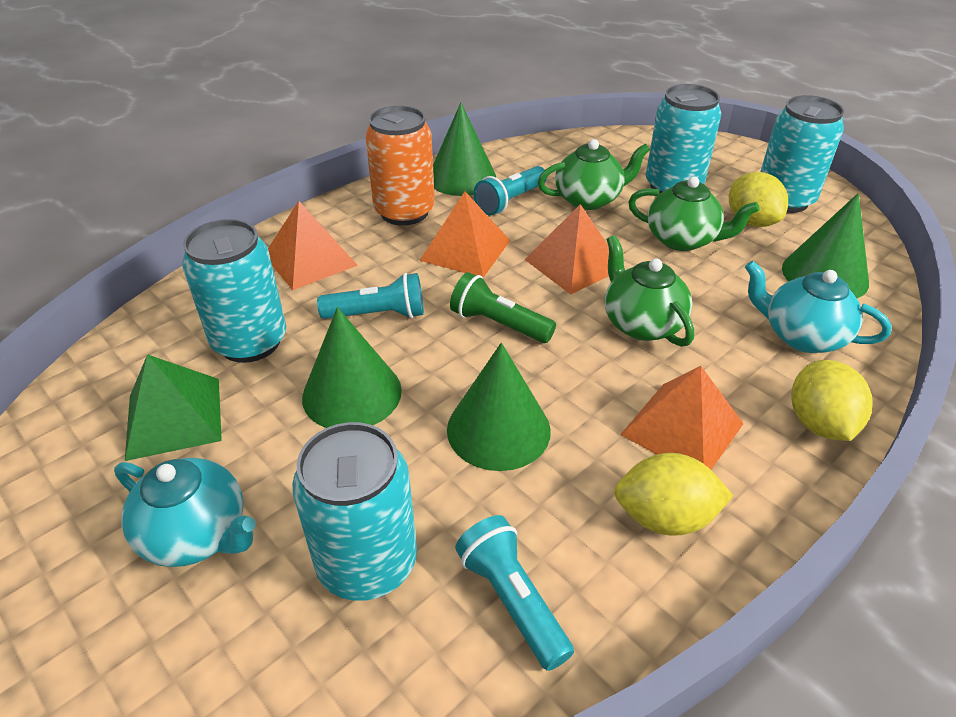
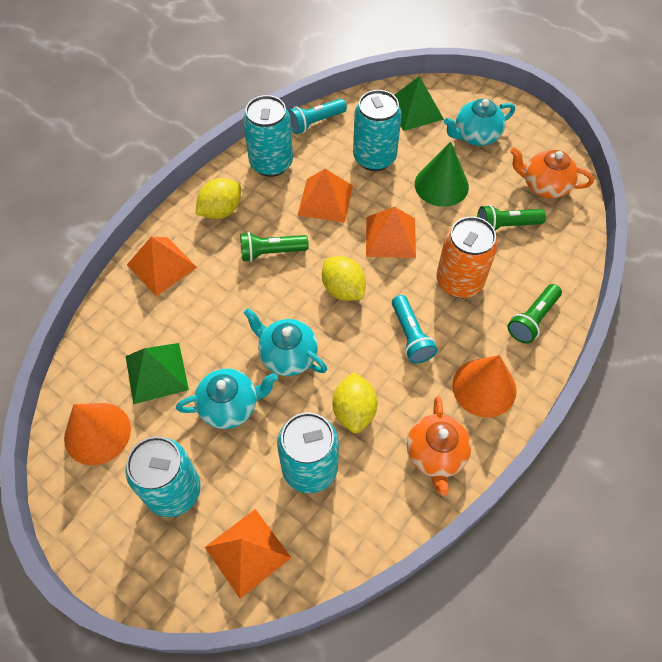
green cone: 4 -> 1
green flashlight: 1 -> 3
green pyramid: 1 -> 2
green teapot: 3 -> 0
orange cone: 0 -> 2
orange teapot: 0 -> 2
turquoise flashlight: 3 -> 2
turquoise teapot: 2 -> 3

